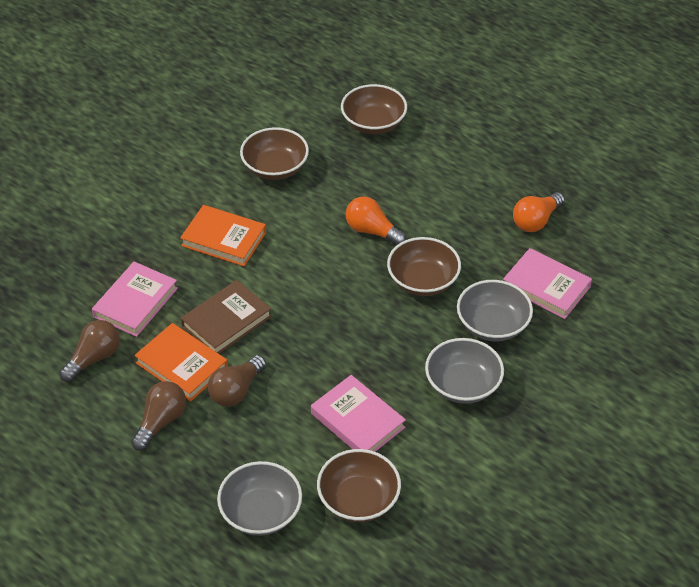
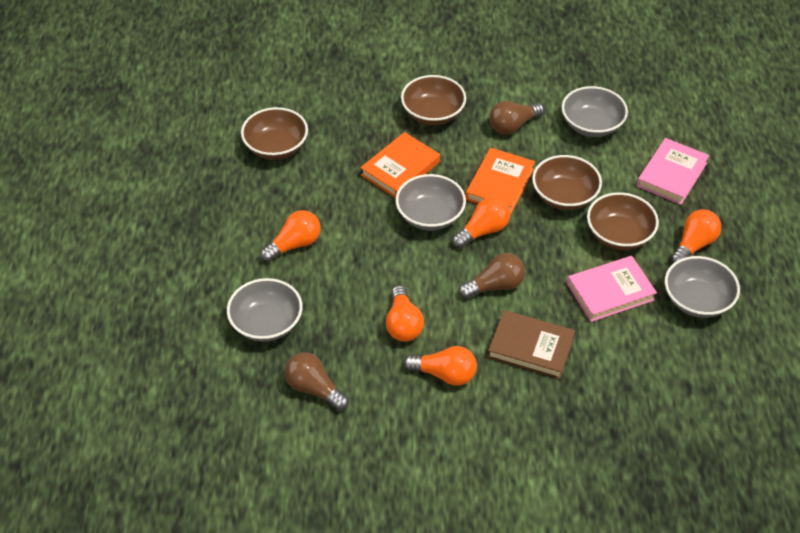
grey bowl: 3 -> 4
orange light bulb: 2 -> 5
pink book: 3 -> 2

